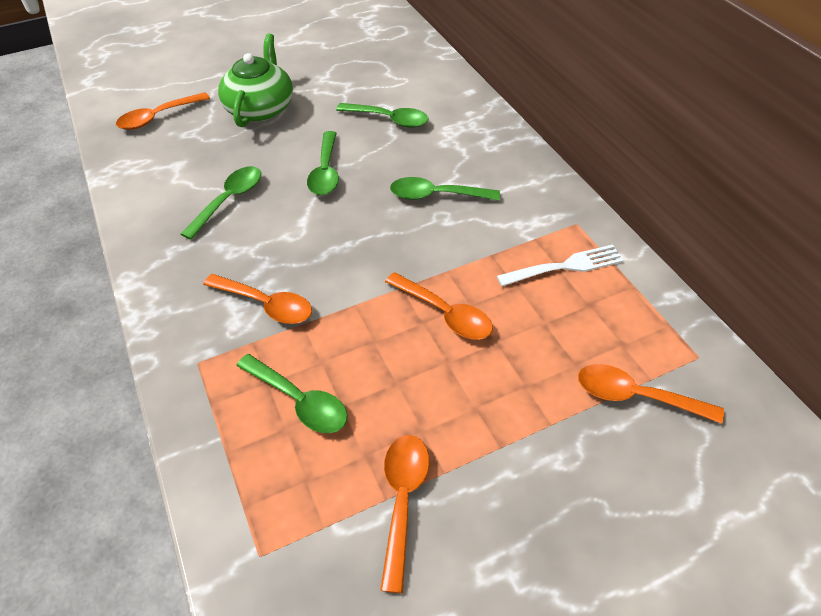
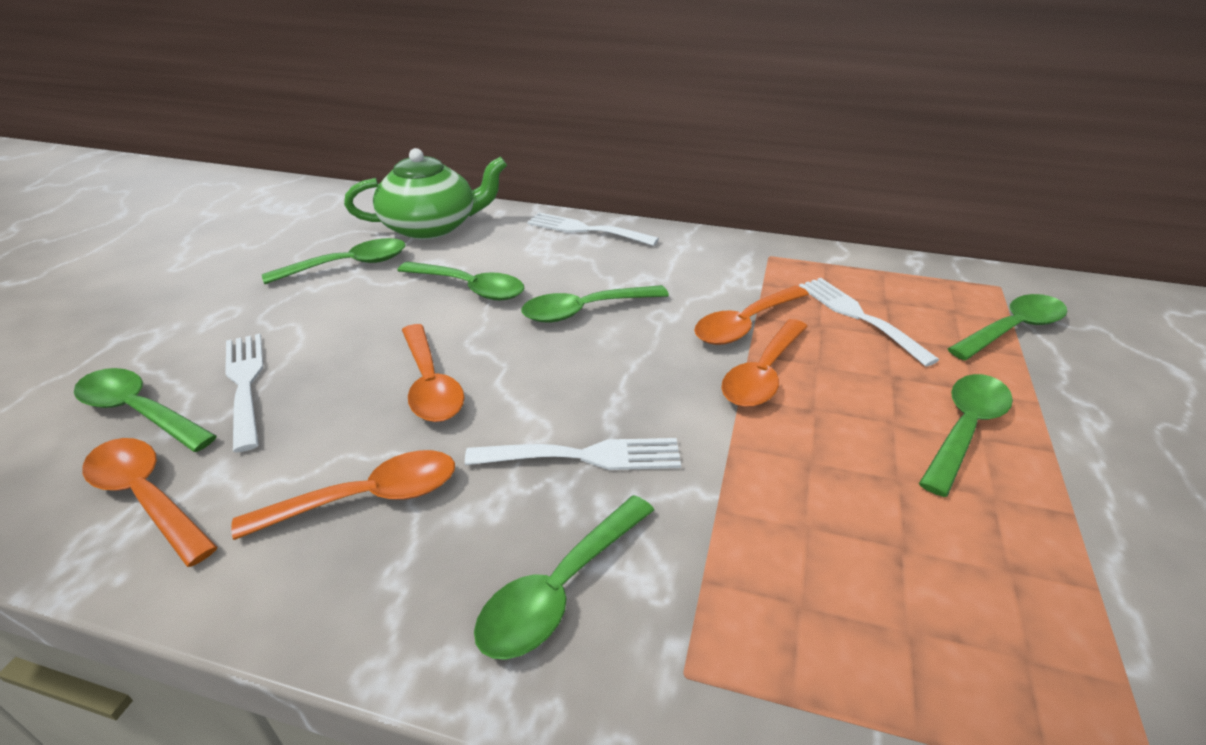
green spoon: 5 -> 7
white fork: 1 -> 4

